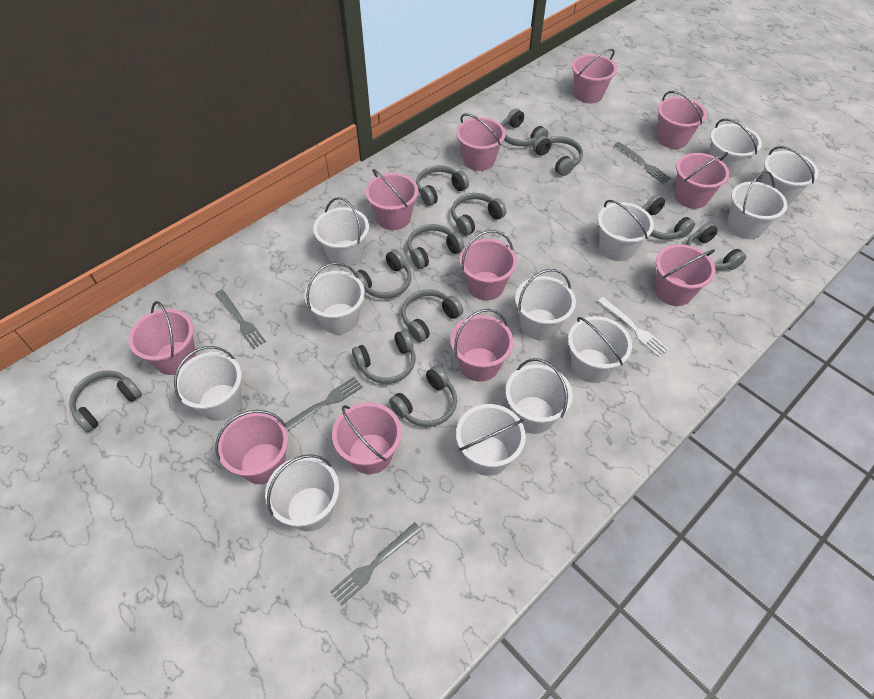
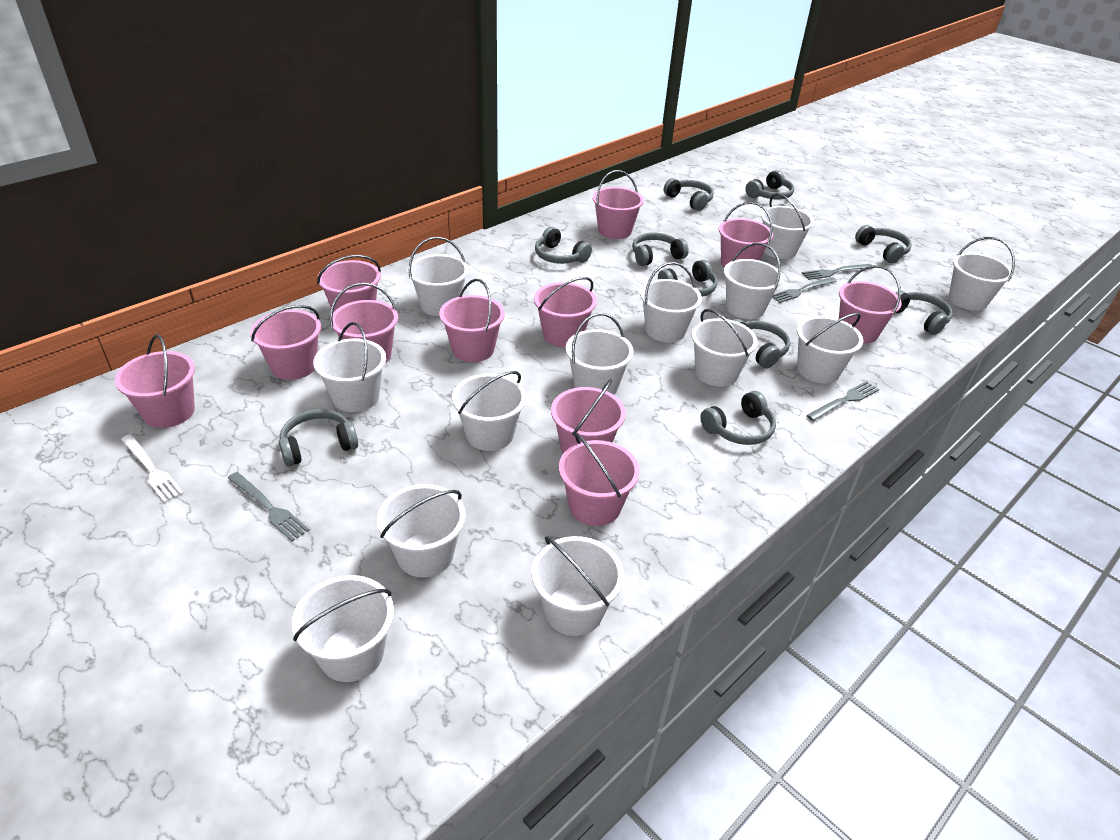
grey headphones: 12 -> 10
white bucket: 12 -> 13

